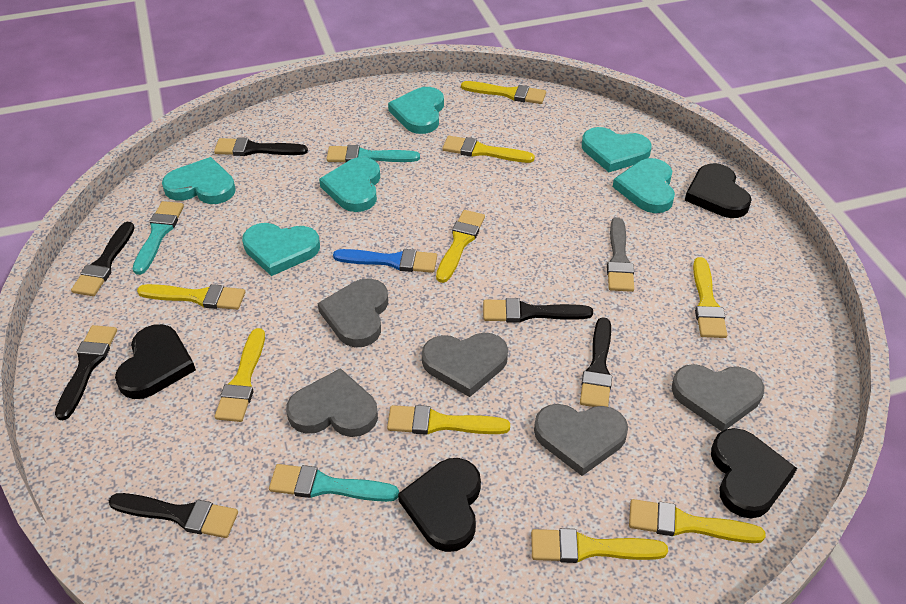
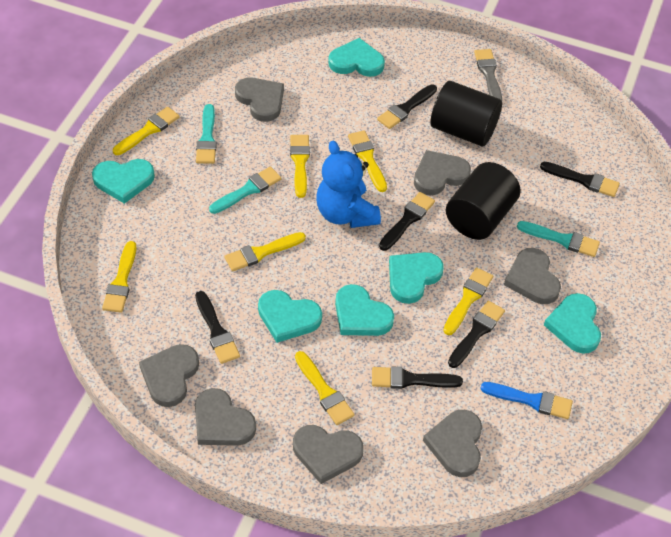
black cylinder: 0 -> 2
black heart: 4 -> 0
blue teddy bear: 0 -> 1
grey heart: 5 -> 7
yellow brush: 9 -> 7

